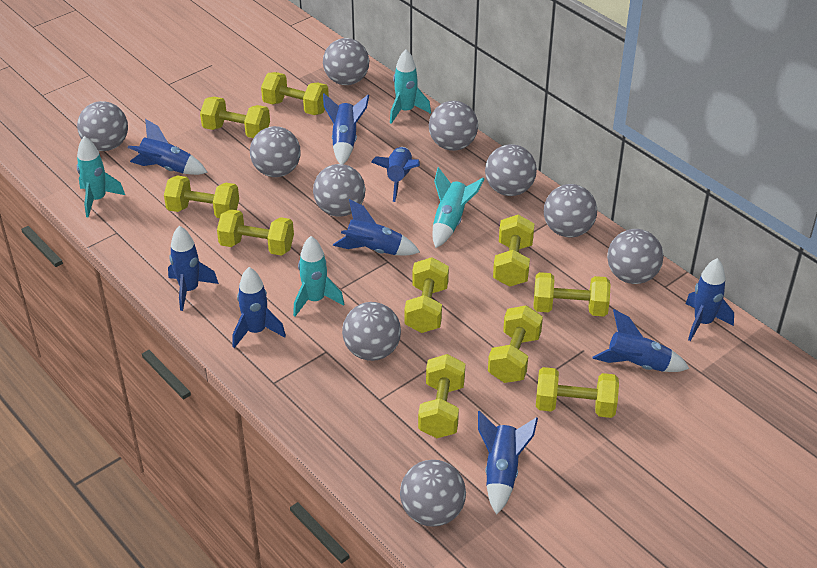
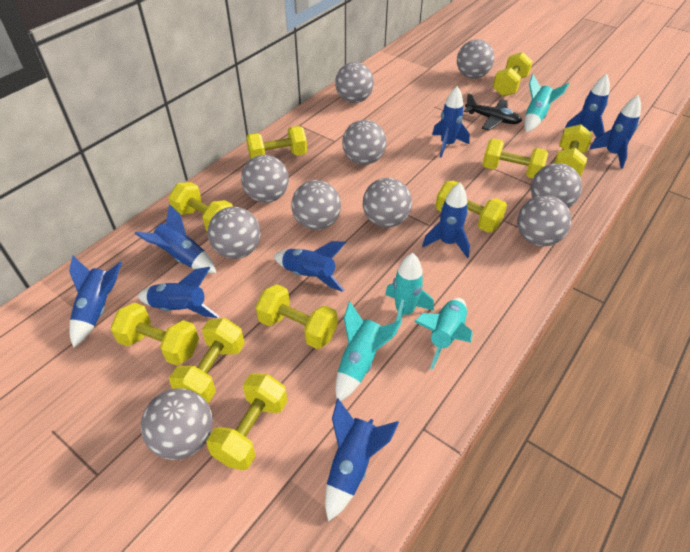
black plane: 0 -> 1

